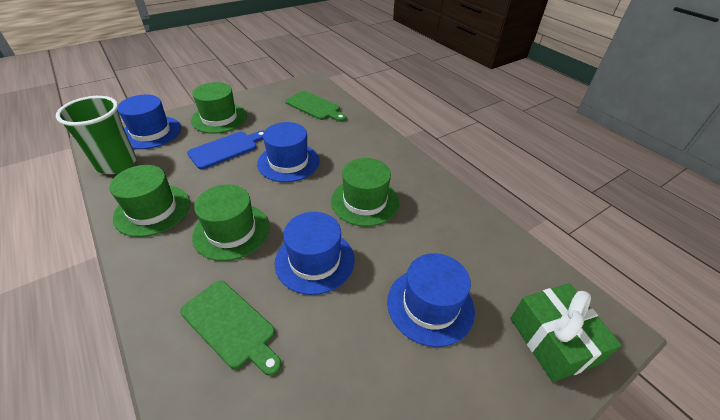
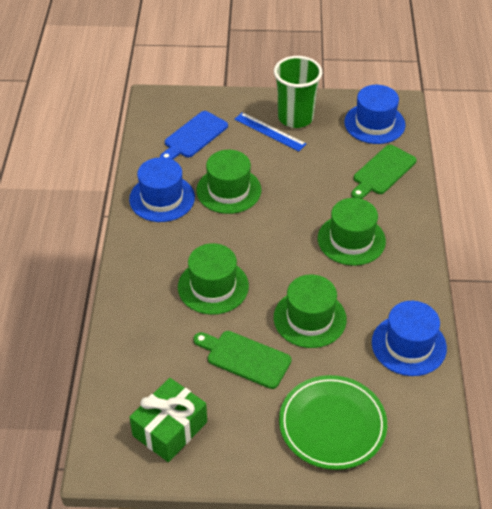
blue hat: 4 -> 3
blue ruler: 0 -> 1
green plate: 0 -> 1

